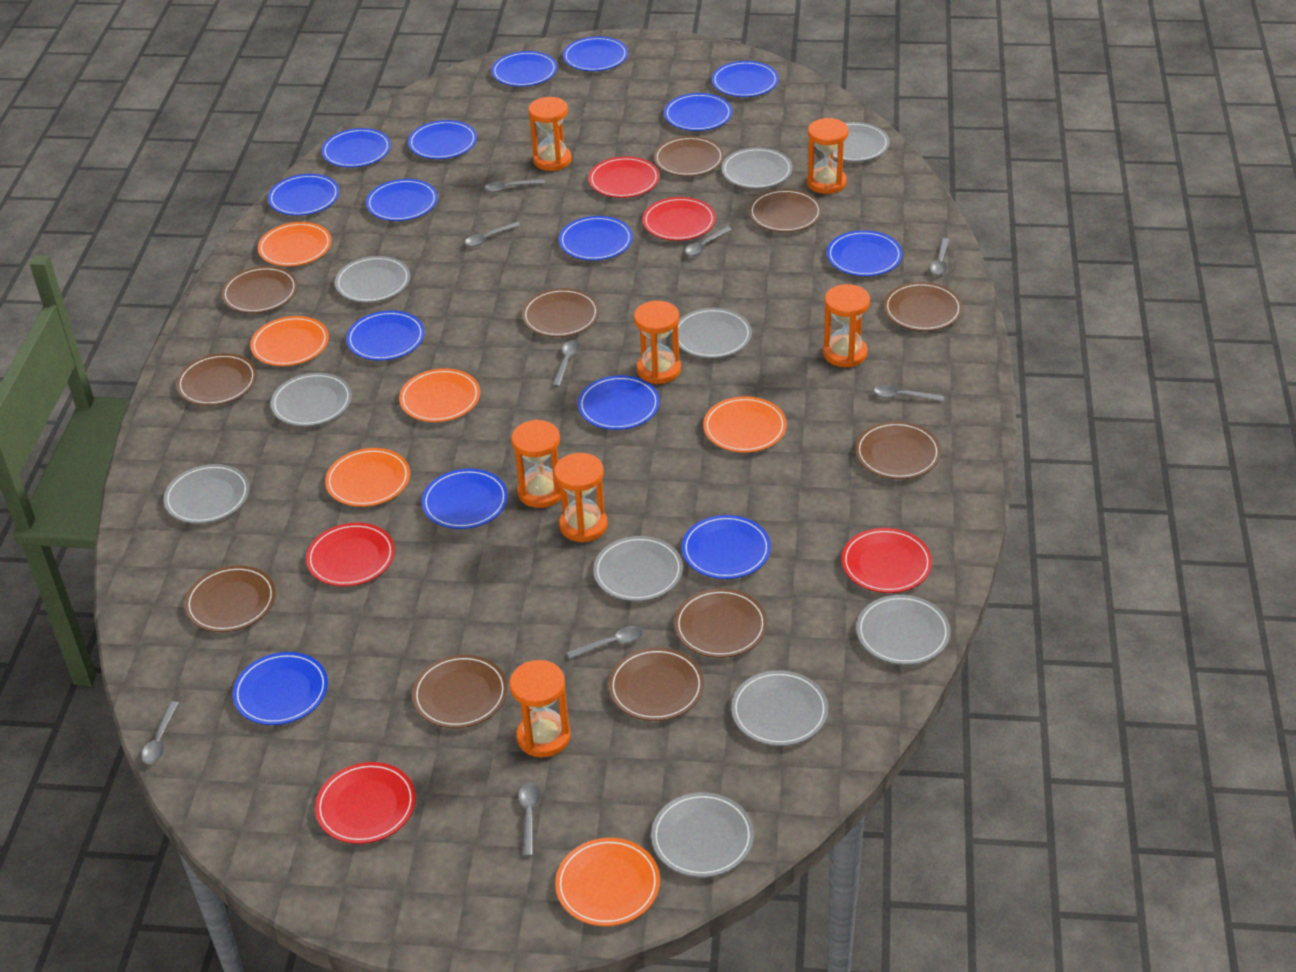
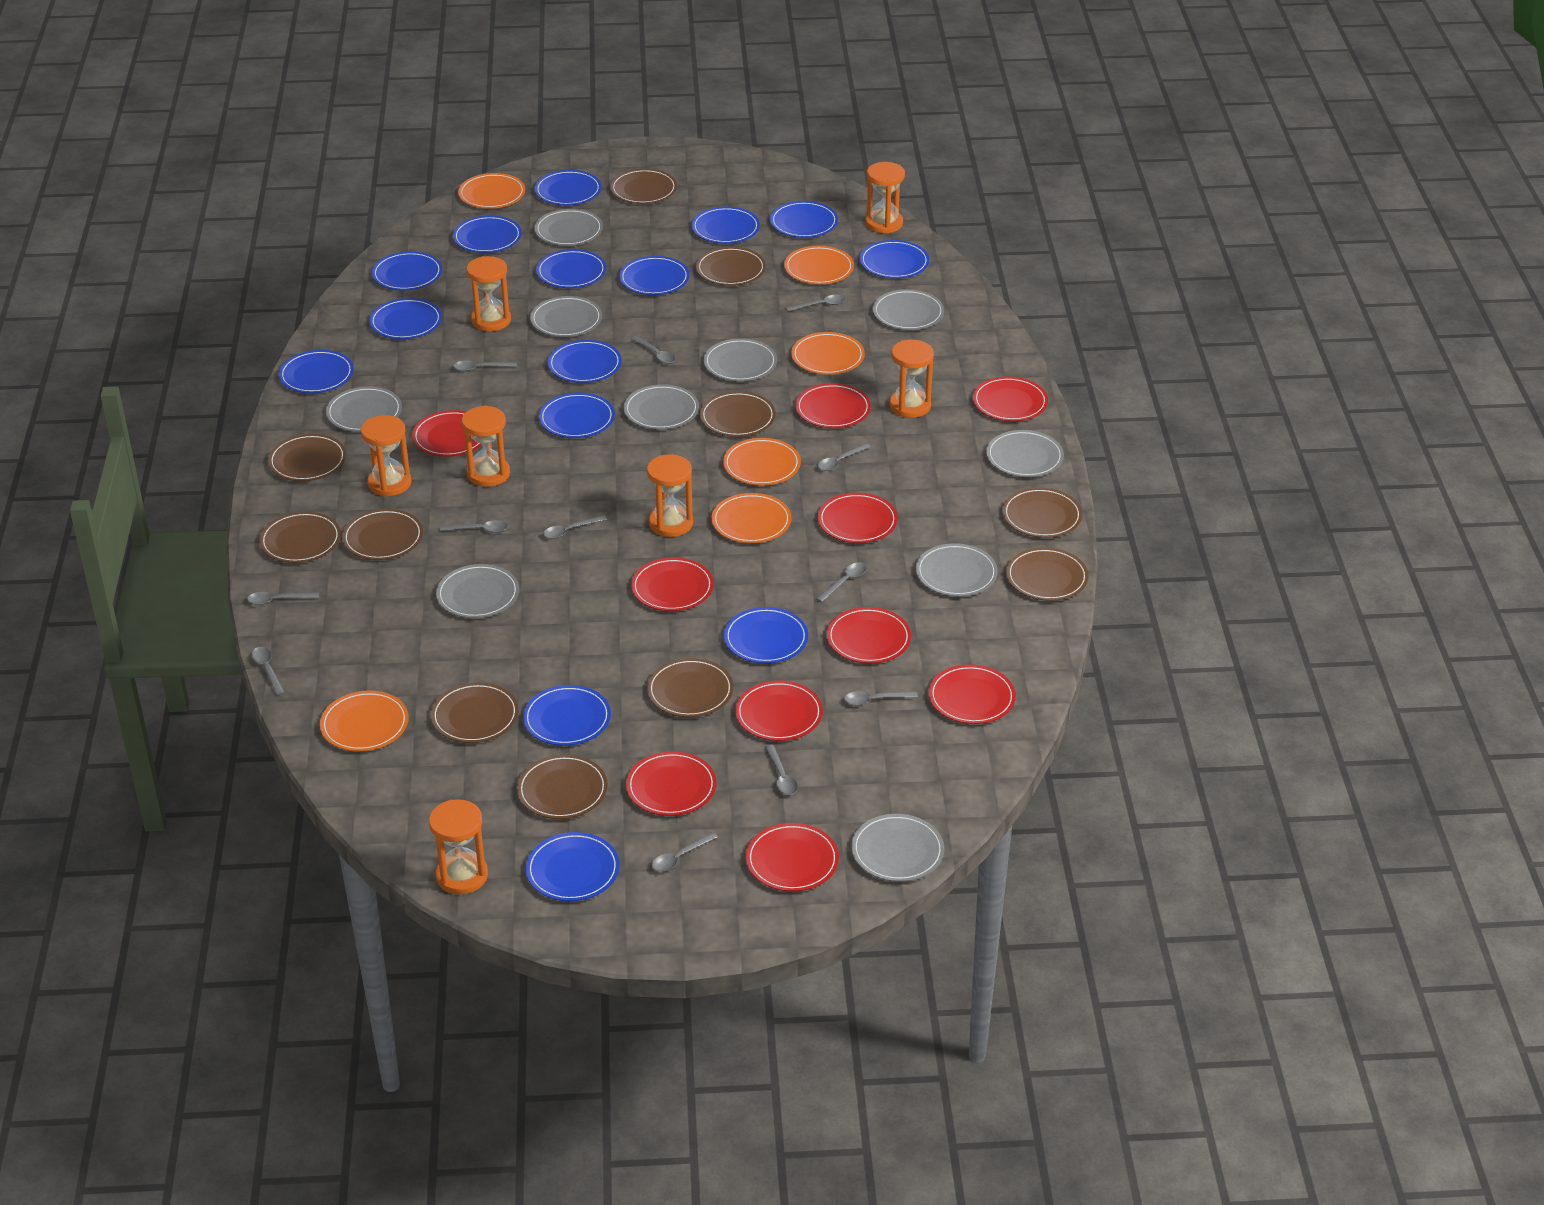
grey spoon: 9 -> 12
red plate: 5 -> 10

